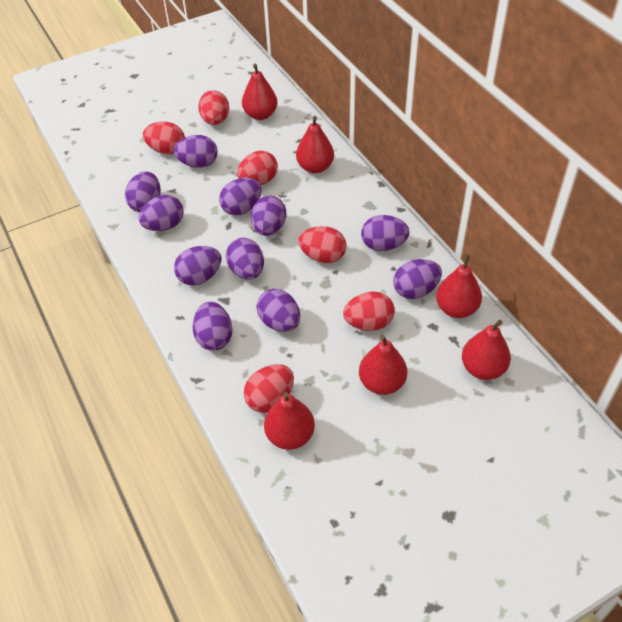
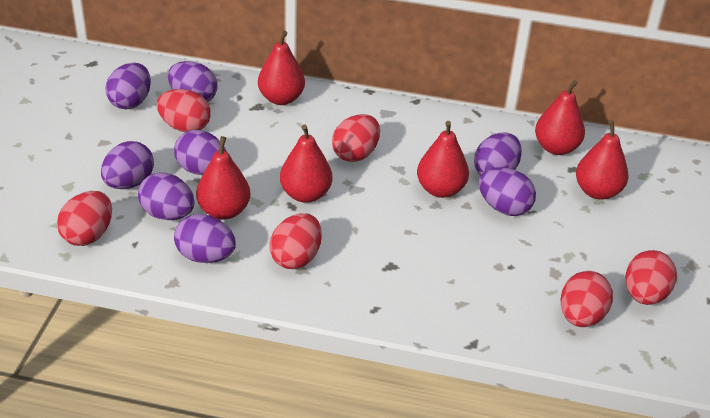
purple egg: 11 -> 8

